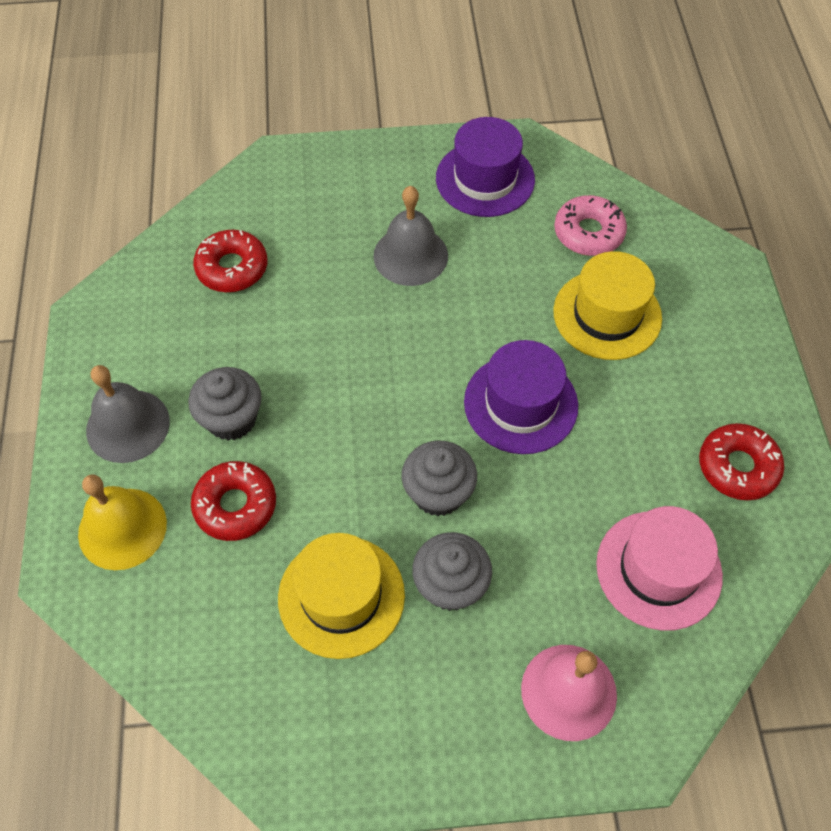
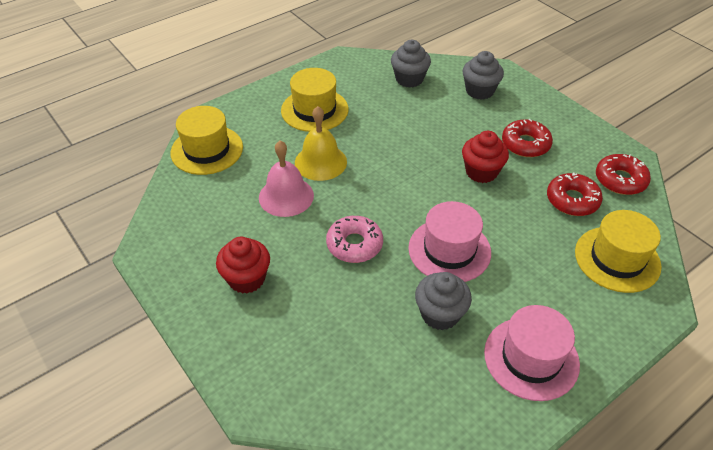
grey bell: 2 -> 0
pink hat: 1 -> 2
purple hat: 2 -> 0
red cupcake: 0 -> 2
yellow hat: 2 -> 3

